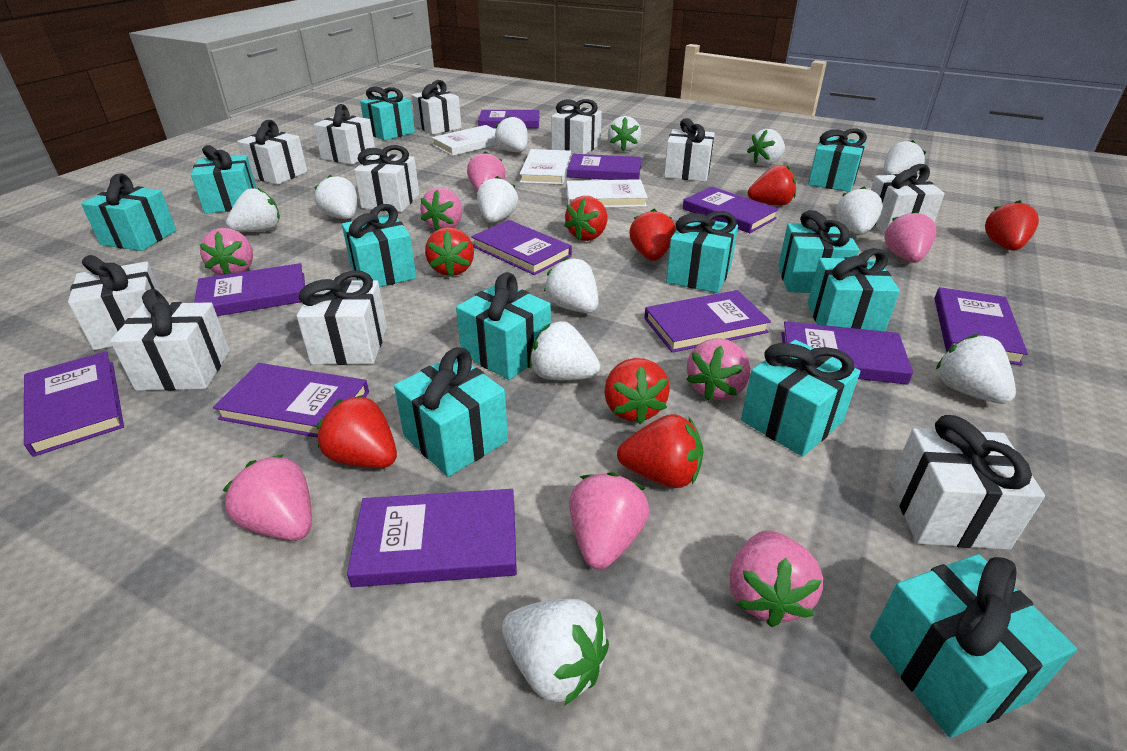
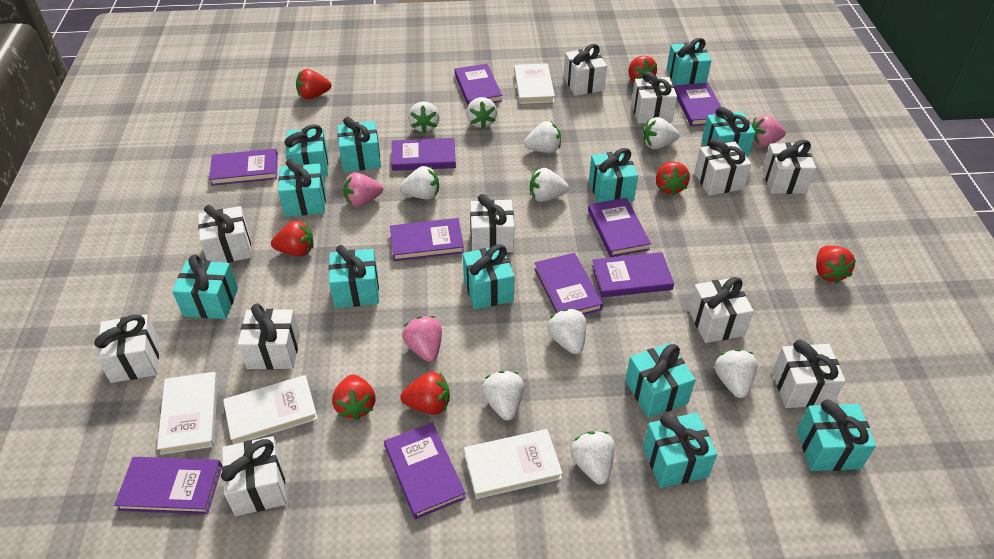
pink strawberry: 8 -> 3
purple book: 11 -> 10
red strawberry: 8 -> 7
white book: 3 -> 4
white strawberry: 12 -> 10

